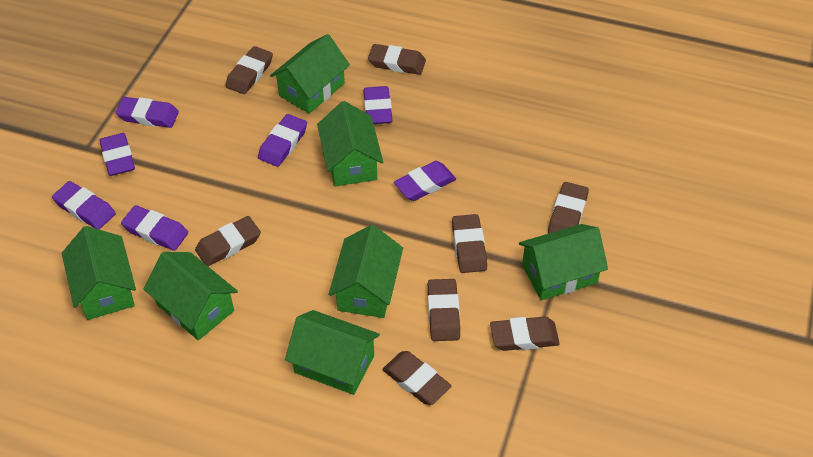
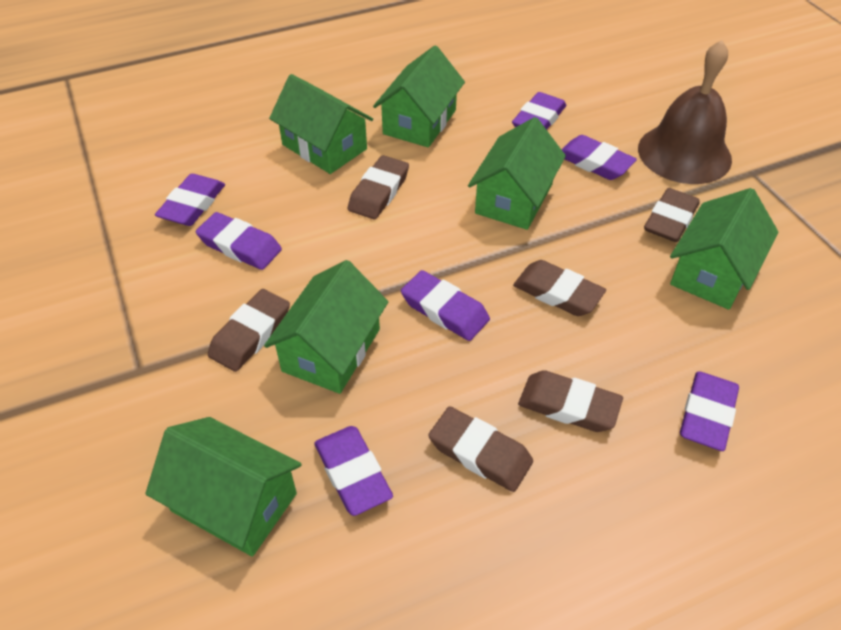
brown bell: 0 -> 1
brown eraser: 8 -> 6
green house: 7 -> 6

